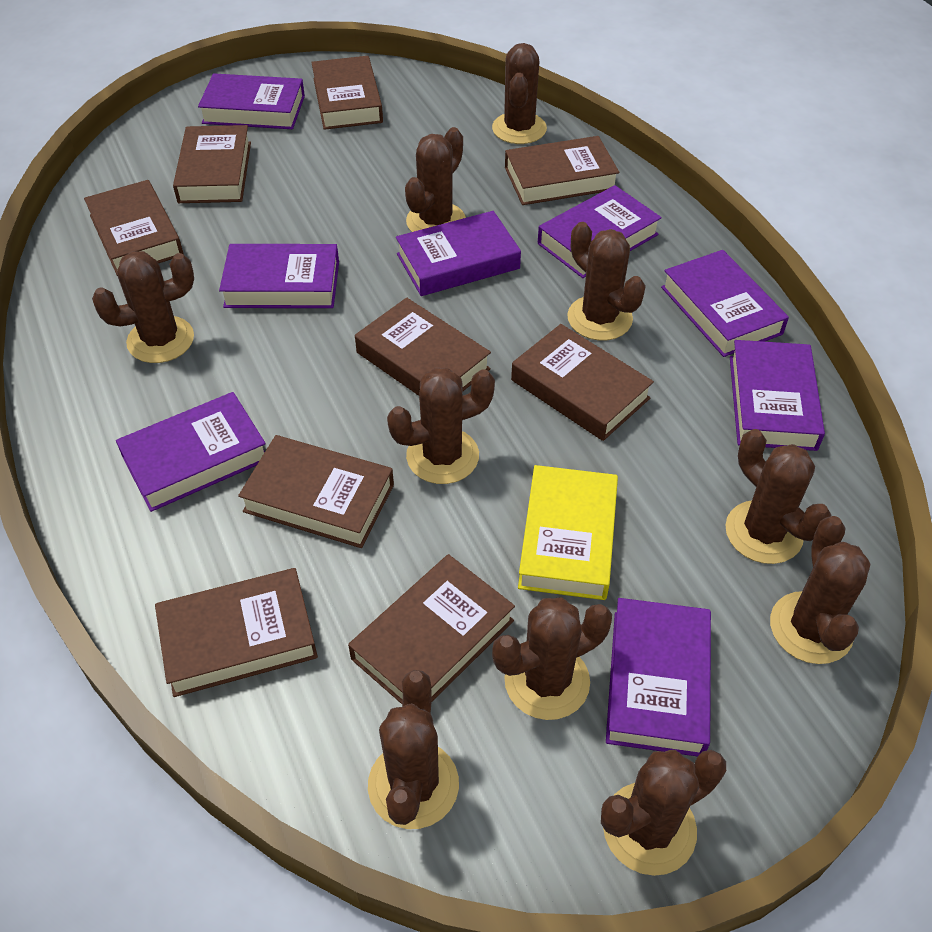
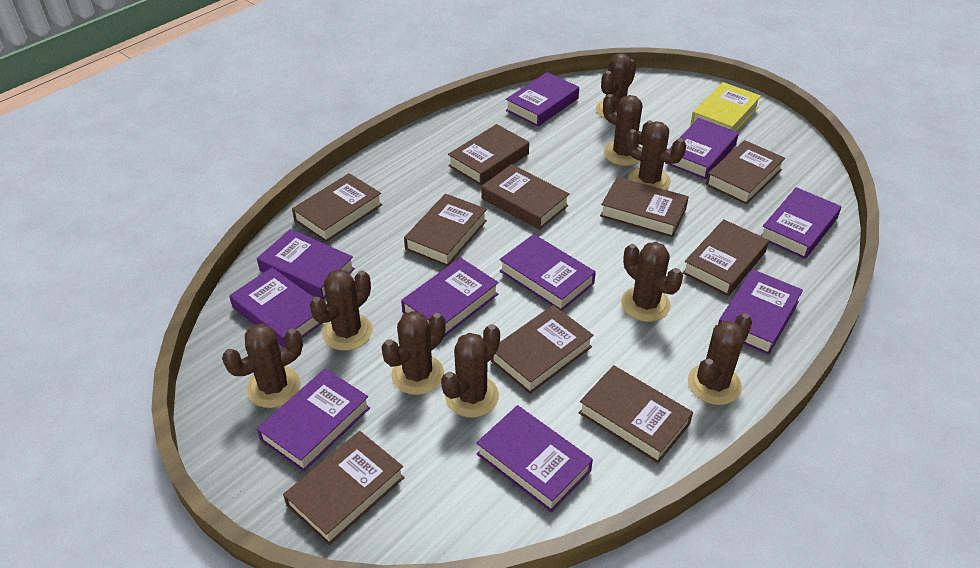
brown book: 9 -> 10
brown cactus: 10 -> 9
purple book: 8 -> 10

